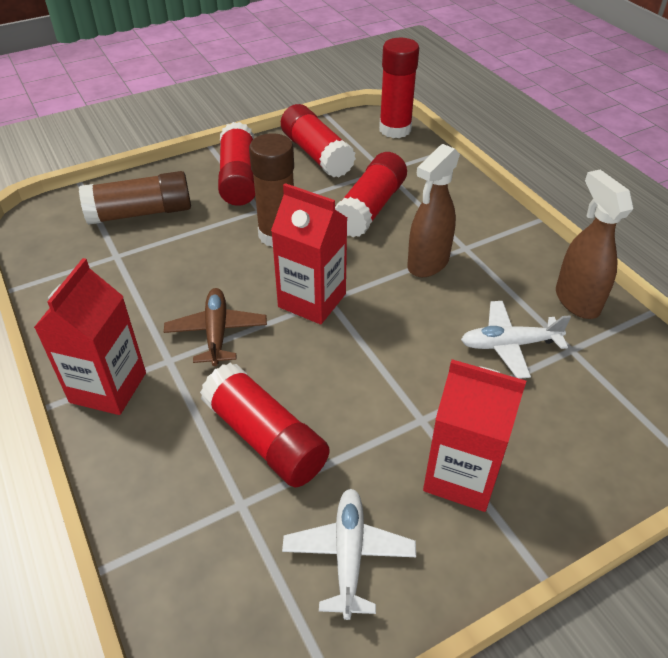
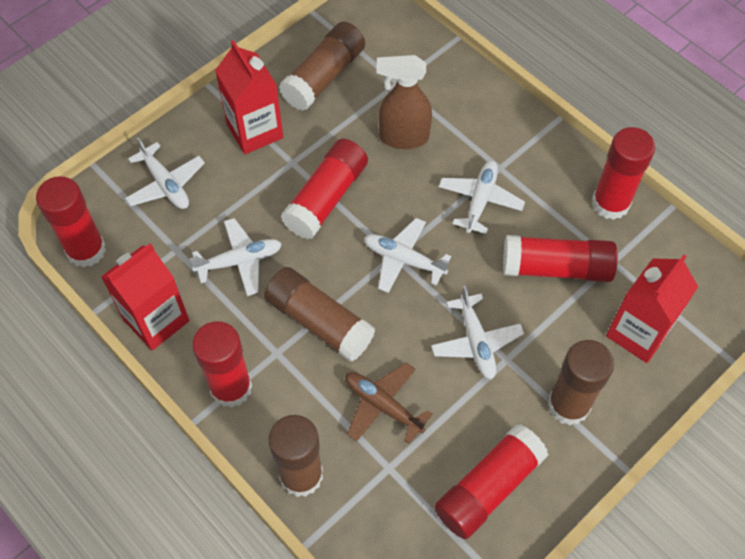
brown glue stick: 2 -> 4
brown spray bottle: 2 -> 1
red glue stick: 5 -> 6
white plane: 2 -> 5

